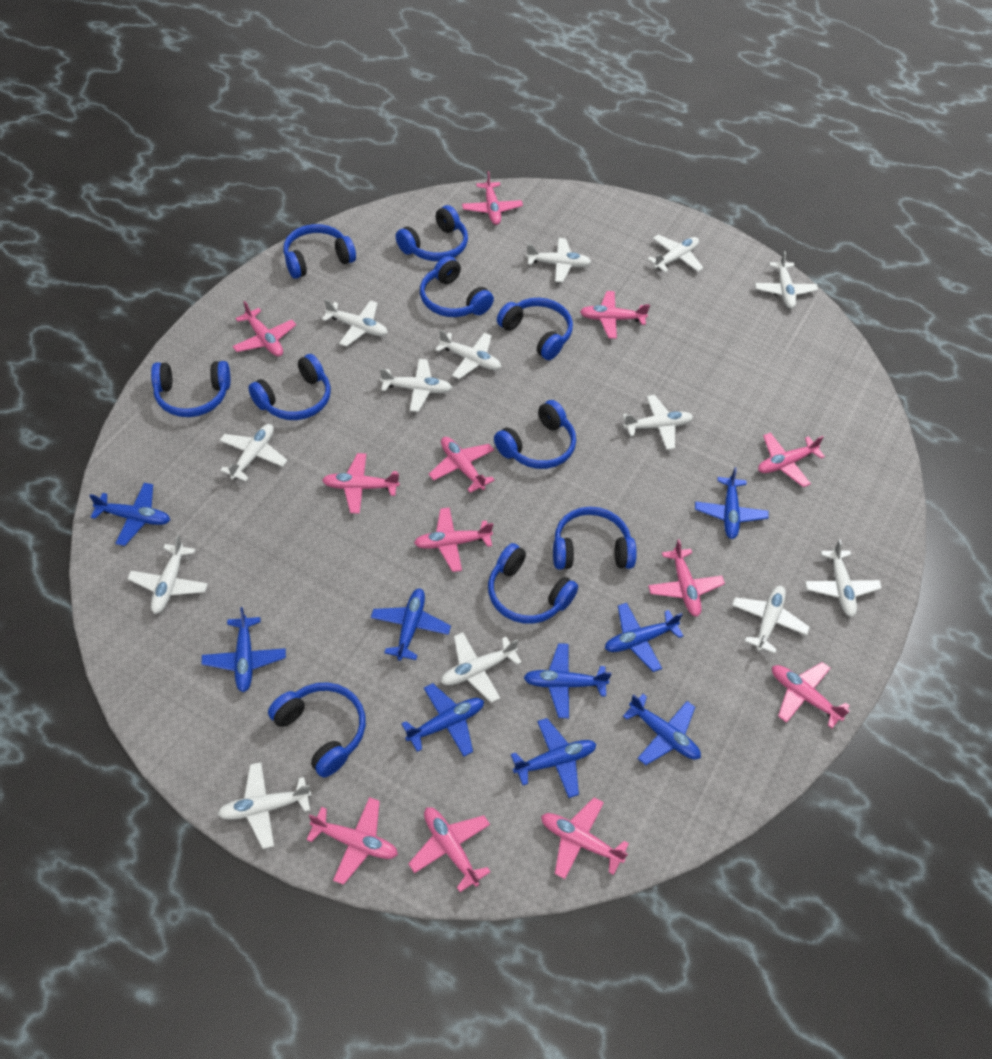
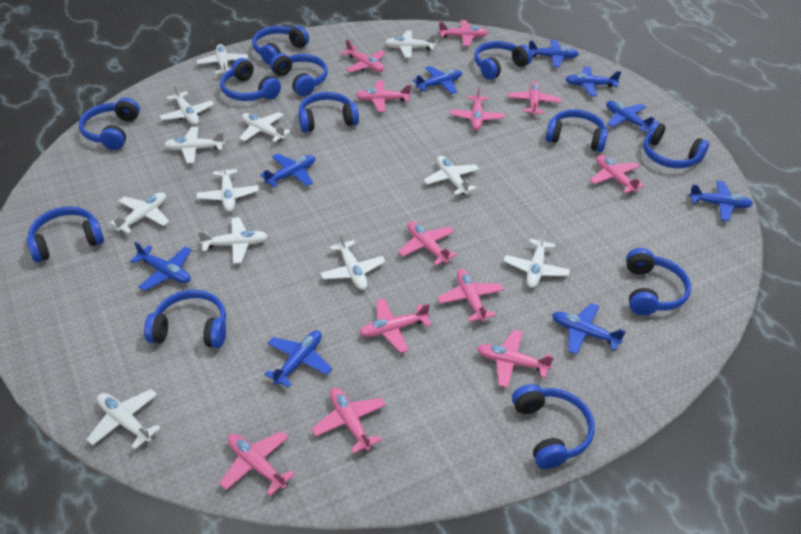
blue headphones: 10 -> 12
white plane: 13 -> 12

